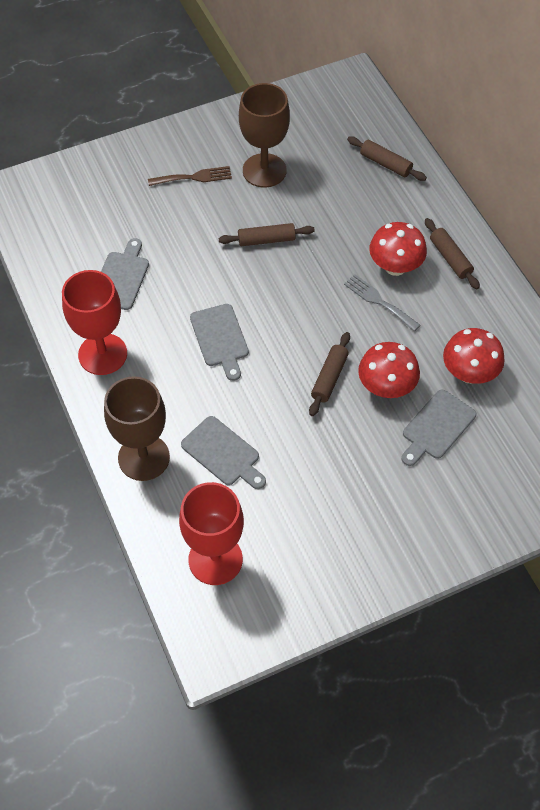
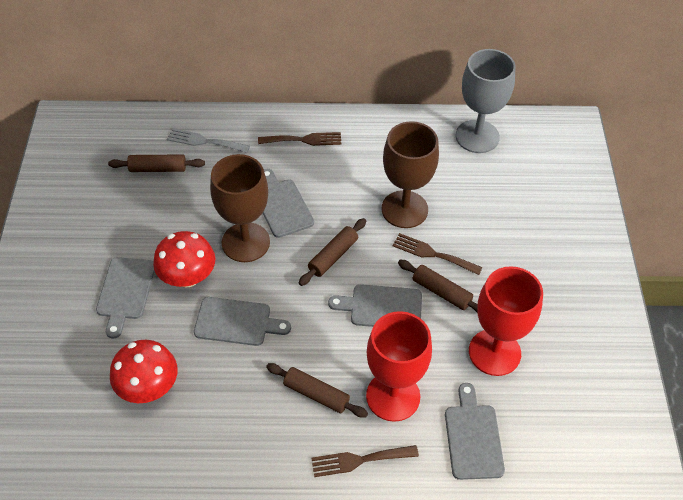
brown fork: 1 -> 3
grey cutting board: 4 -> 5
grey goblet: 0 -> 1
red mushroom: 3 -> 2

